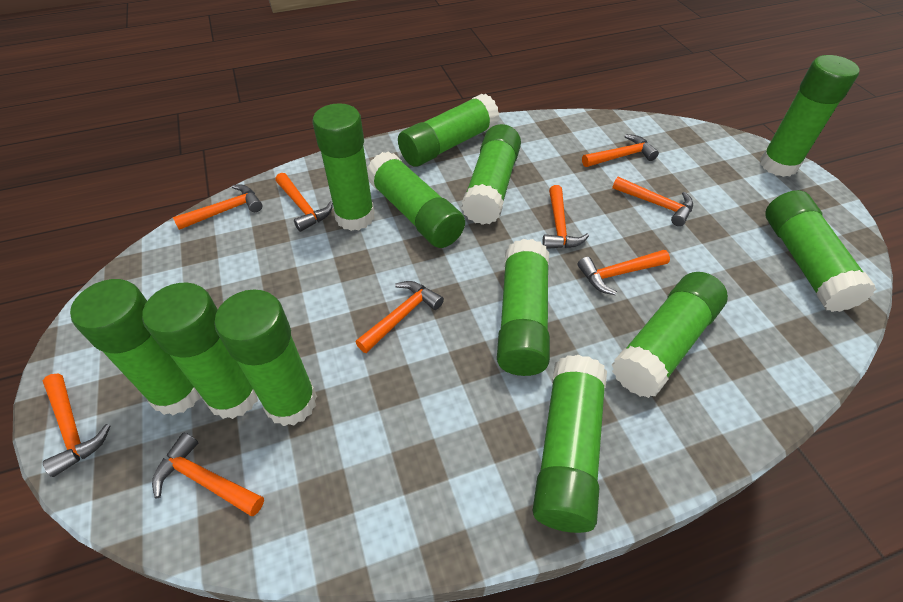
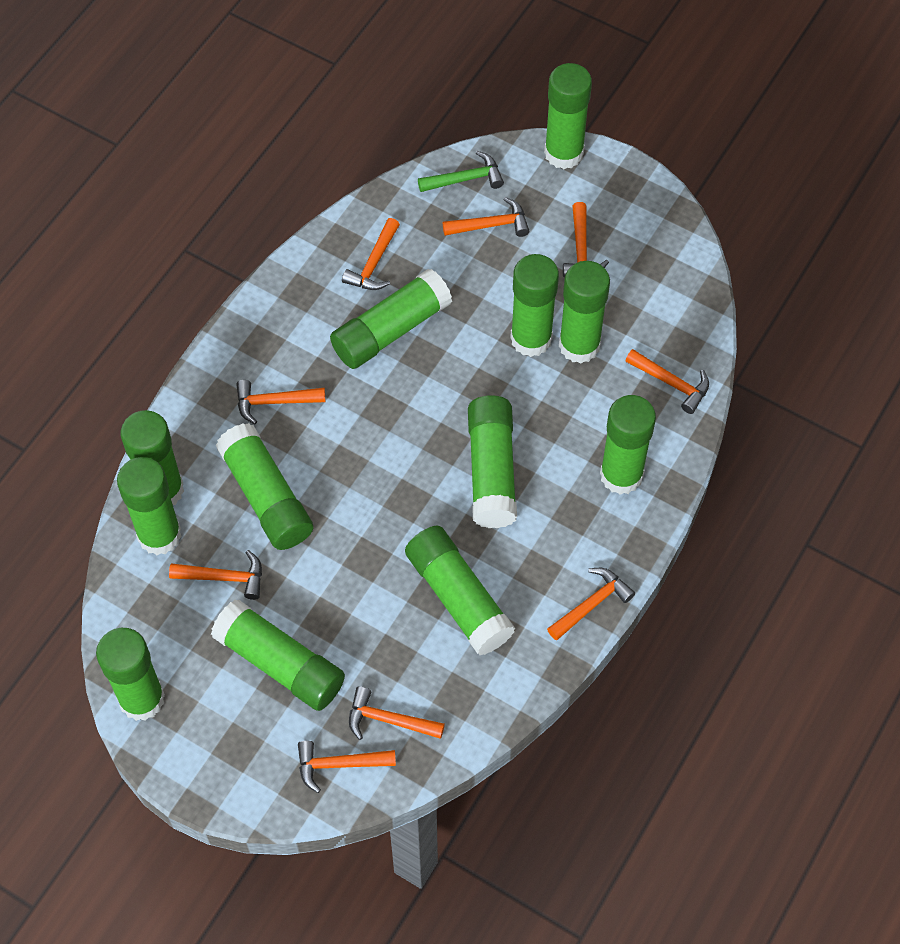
green hammer: 0 -> 1

